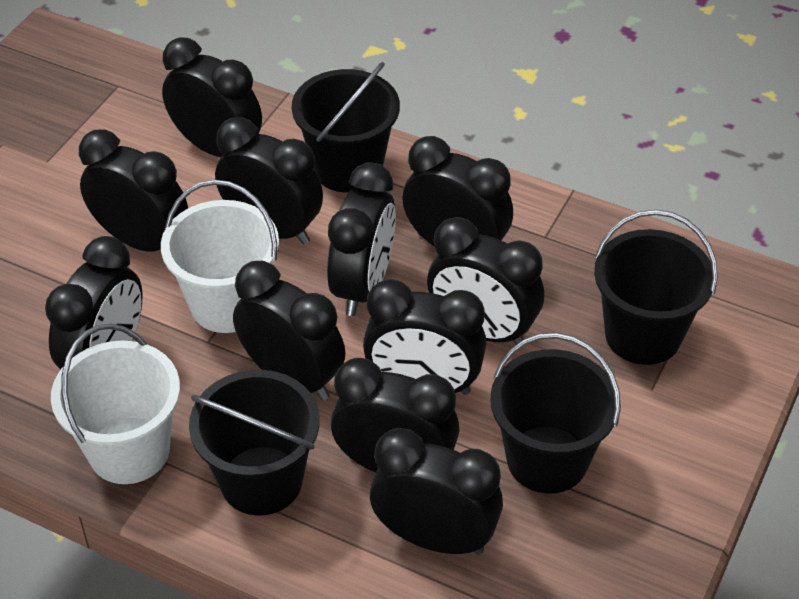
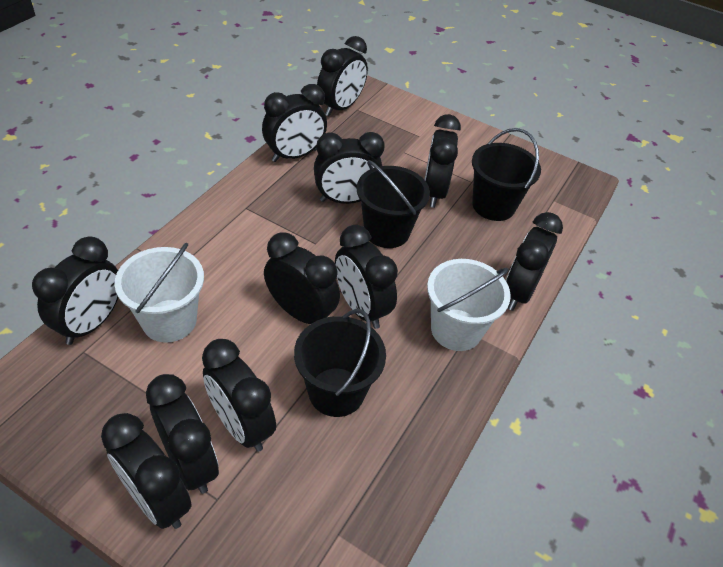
black bucket: 4 -> 3

